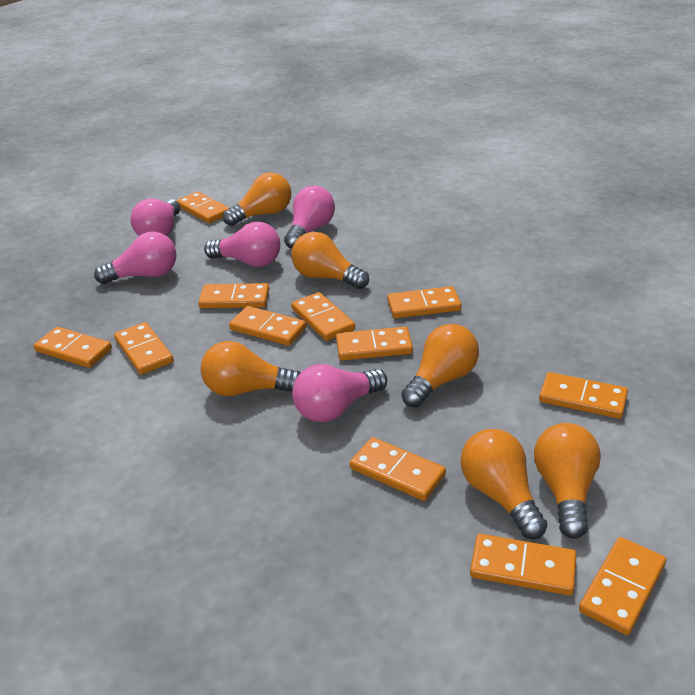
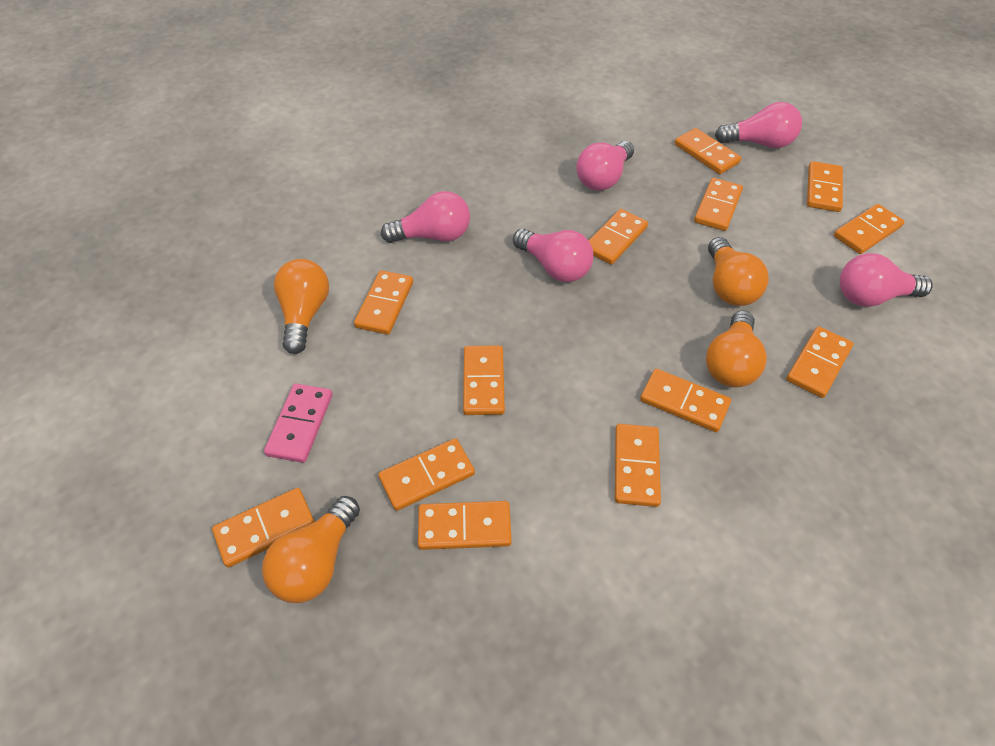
orange domino: 12 -> 13
orange light bulb: 6 -> 4
pink domino: 0 -> 1

